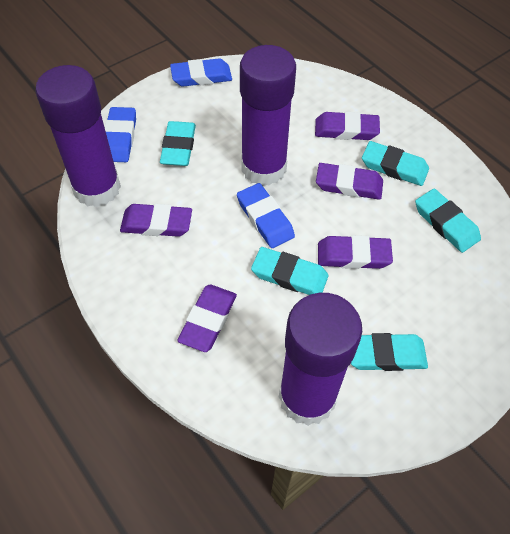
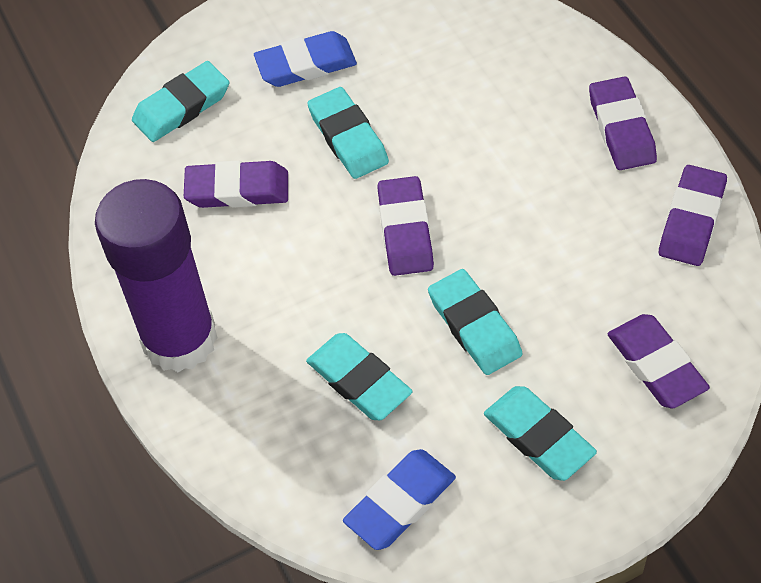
blue eraser: 3 -> 2
purple glue stick: 3 -> 1

